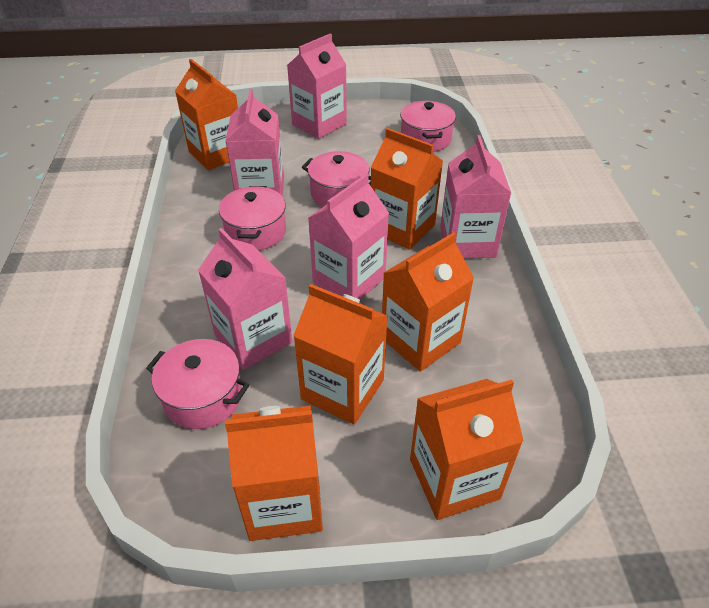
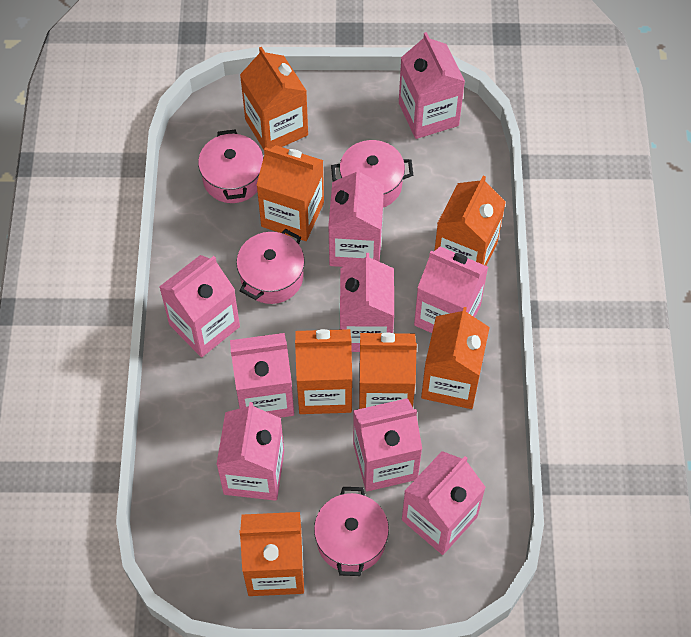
orange carton: 6 -> 7
pink carton: 5 -> 9

